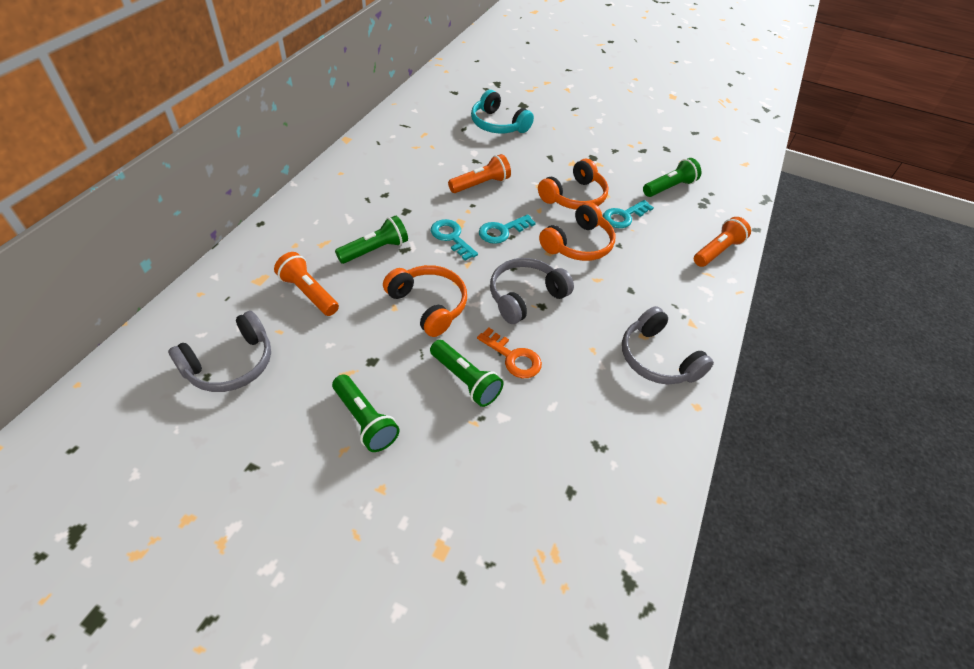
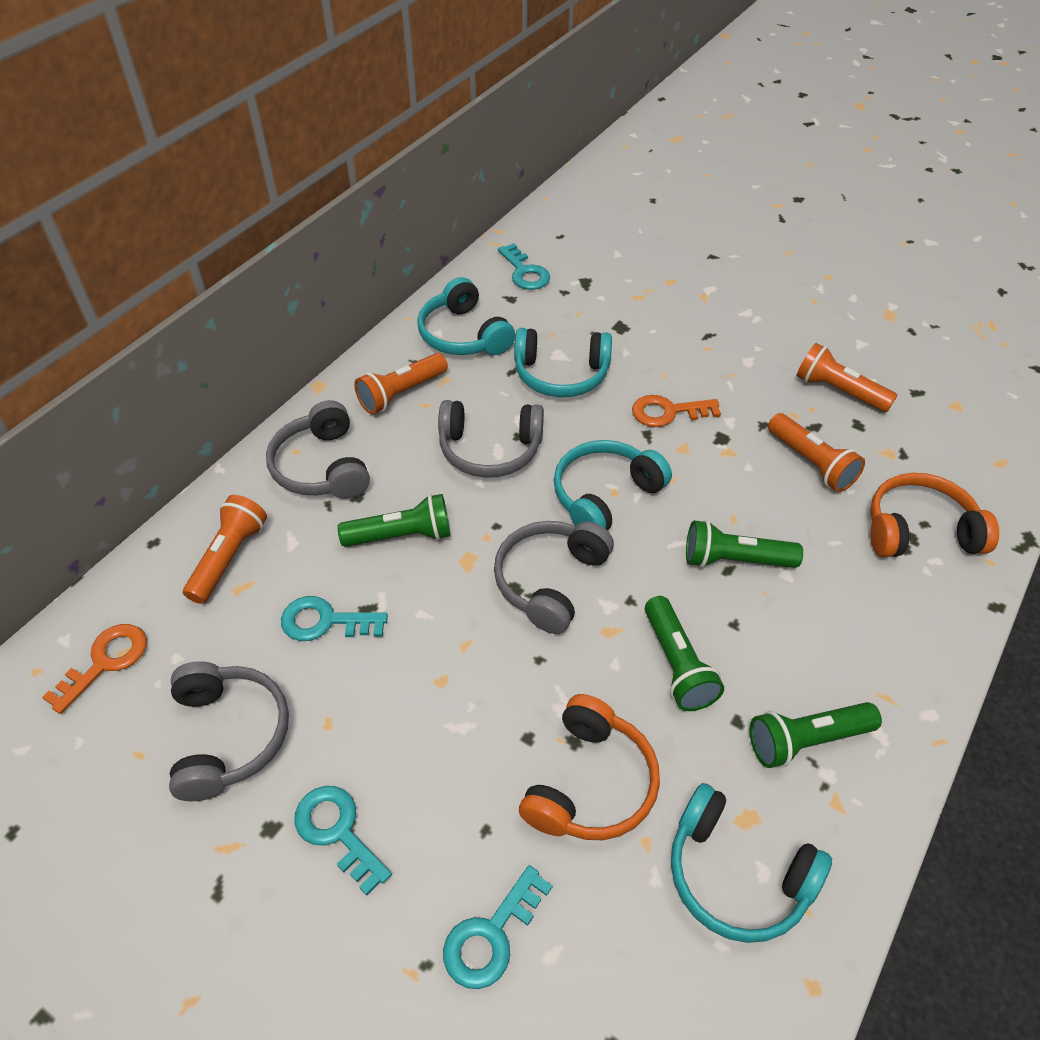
grey headphones: 3 -> 4
orange flashlight: 3 -> 4
orange headphones: 3 -> 2
orange key: 1 -> 2
turquoise headphones: 1 -> 4
turquoise key: 3 -> 4

